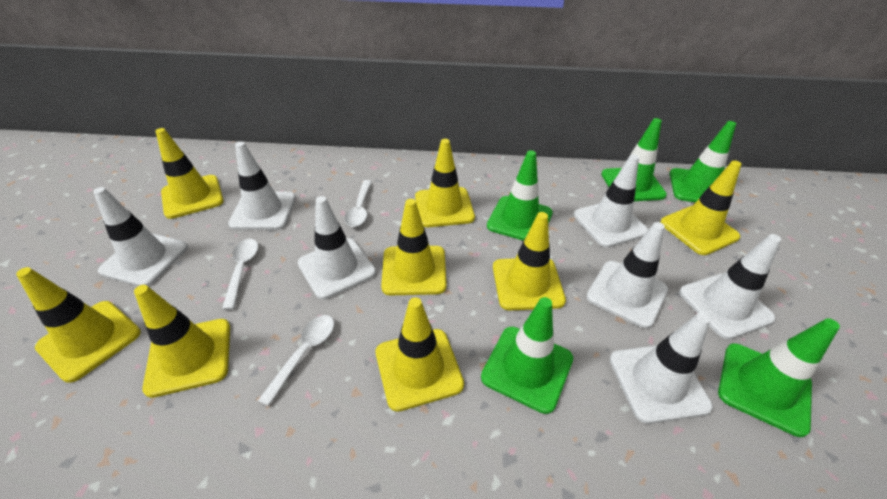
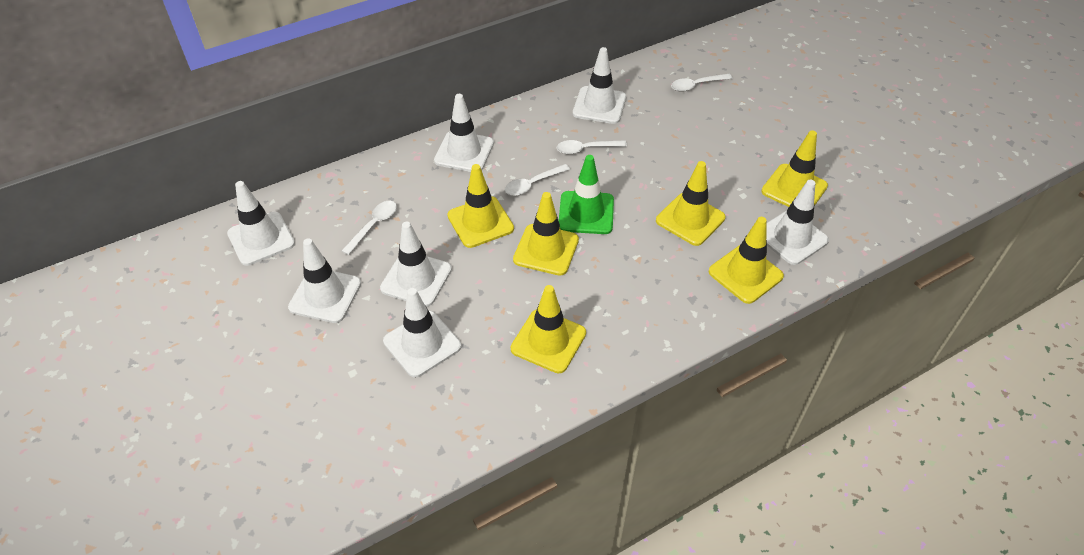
green traffic cone: 5 -> 1
white spoon: 3 -> 4
yellow traffic cone: 8 -> 6

